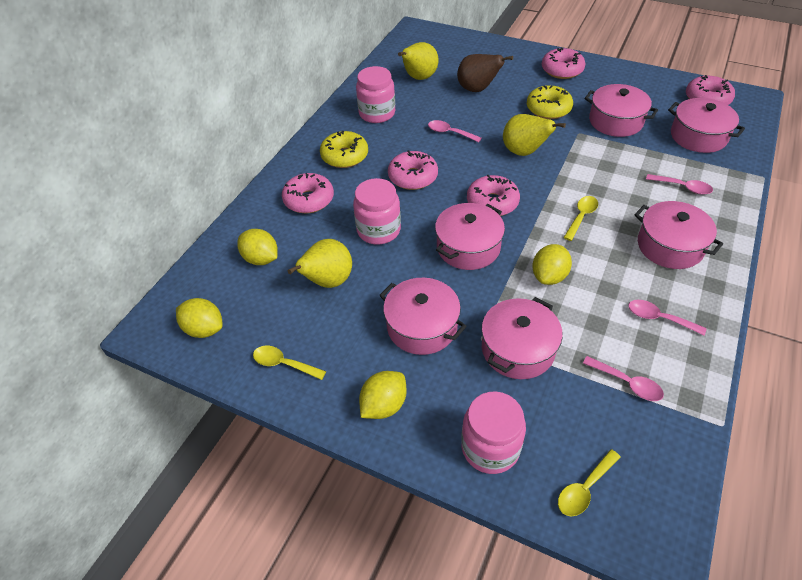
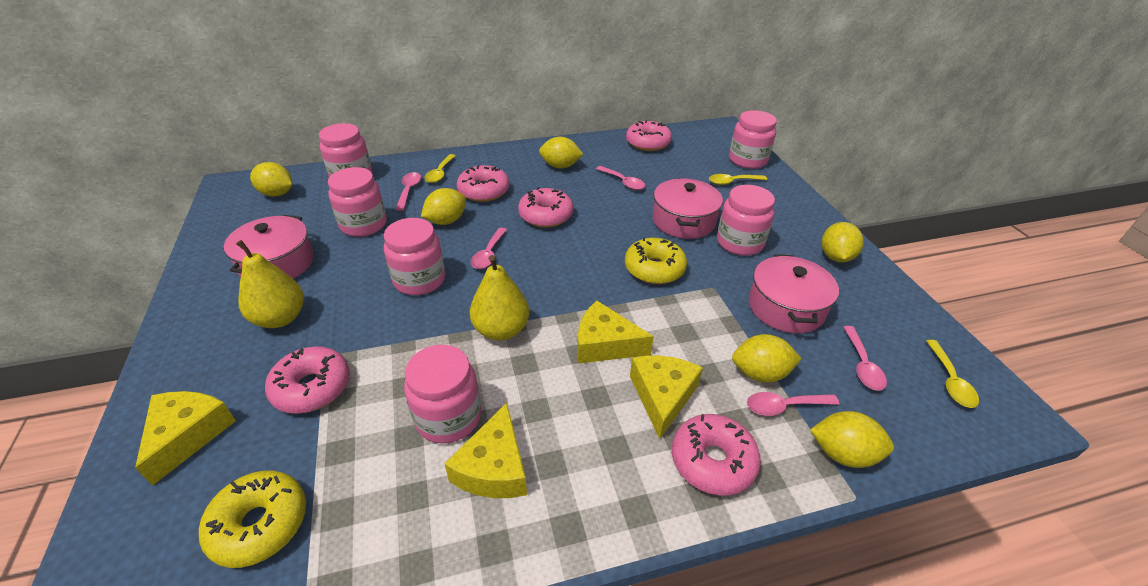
brown pear: 1 -> 0
pink jar: 3 -> 6
pink pot: 6 -> 3
pink spoon: 4 -> 5
yellow cheese: 0 -> 4
yellow lemon: 4 -> 6
yellow pear: 3 -> 2

